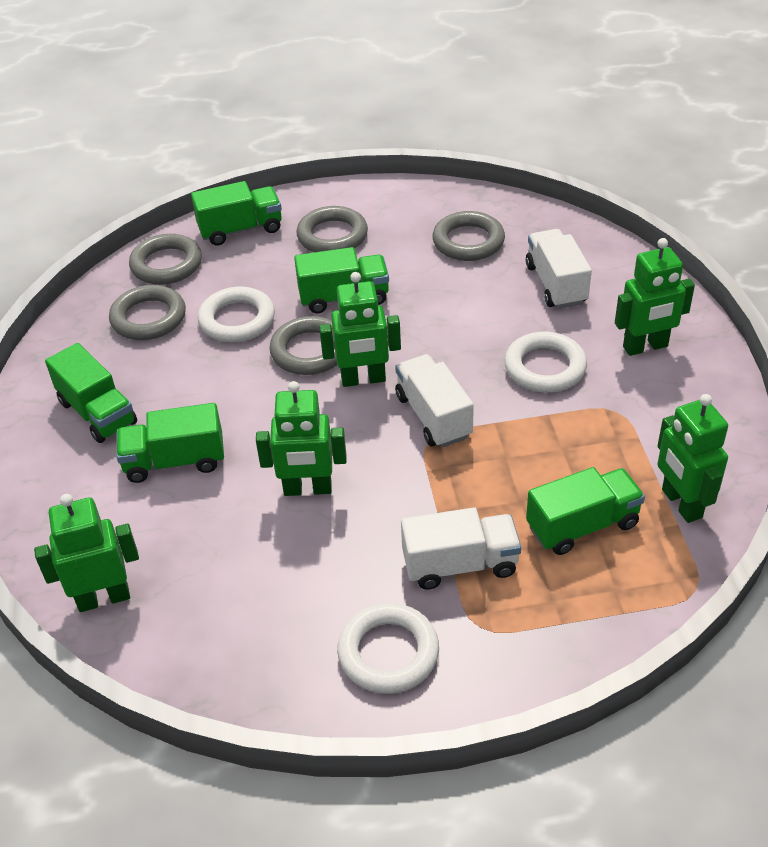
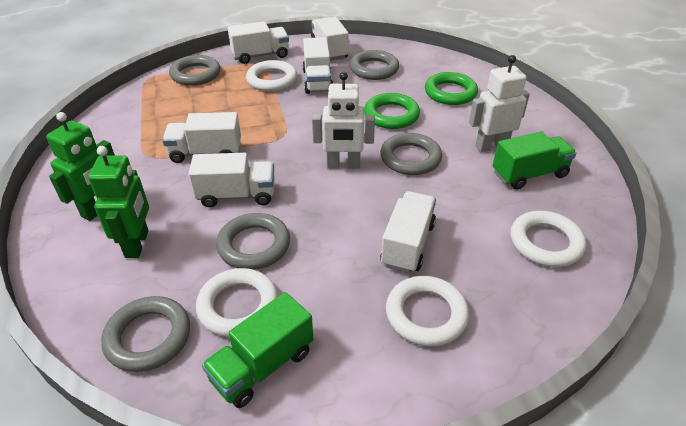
green ring: 0 -> 2
green robot: 5 -> 2
green truck: 5 -> 2
white ring: 3 -> 4
white robot: 0 -> 2
white truck: 3 -> 6

